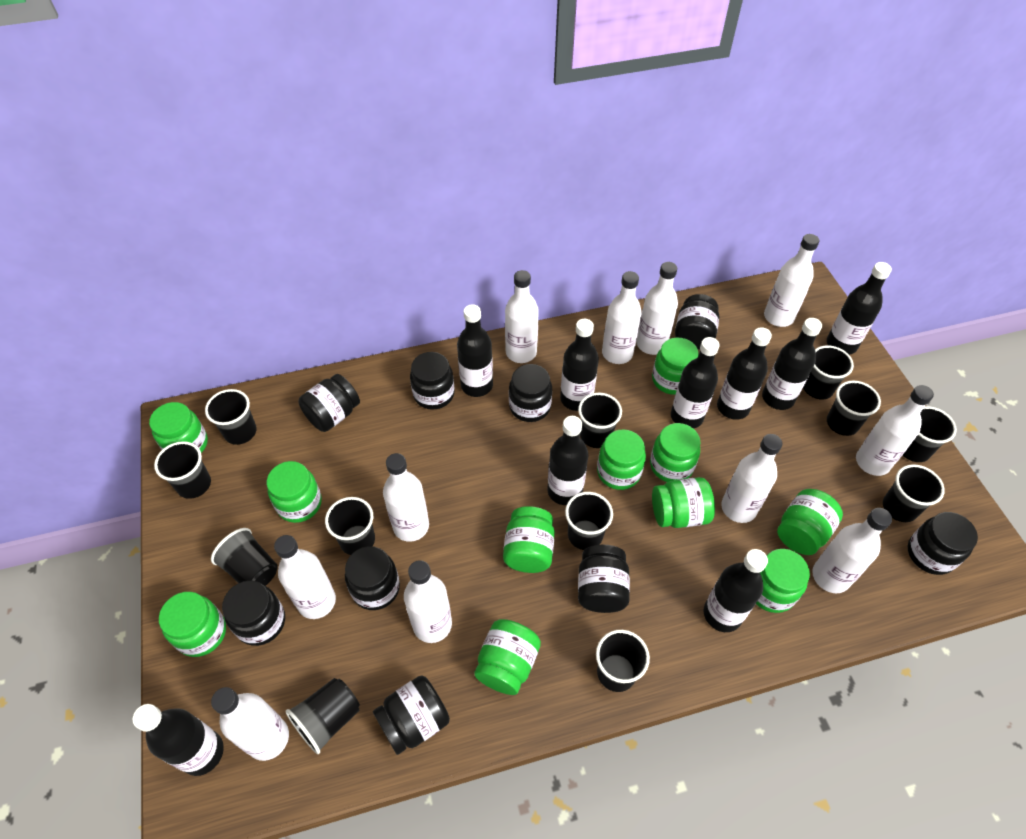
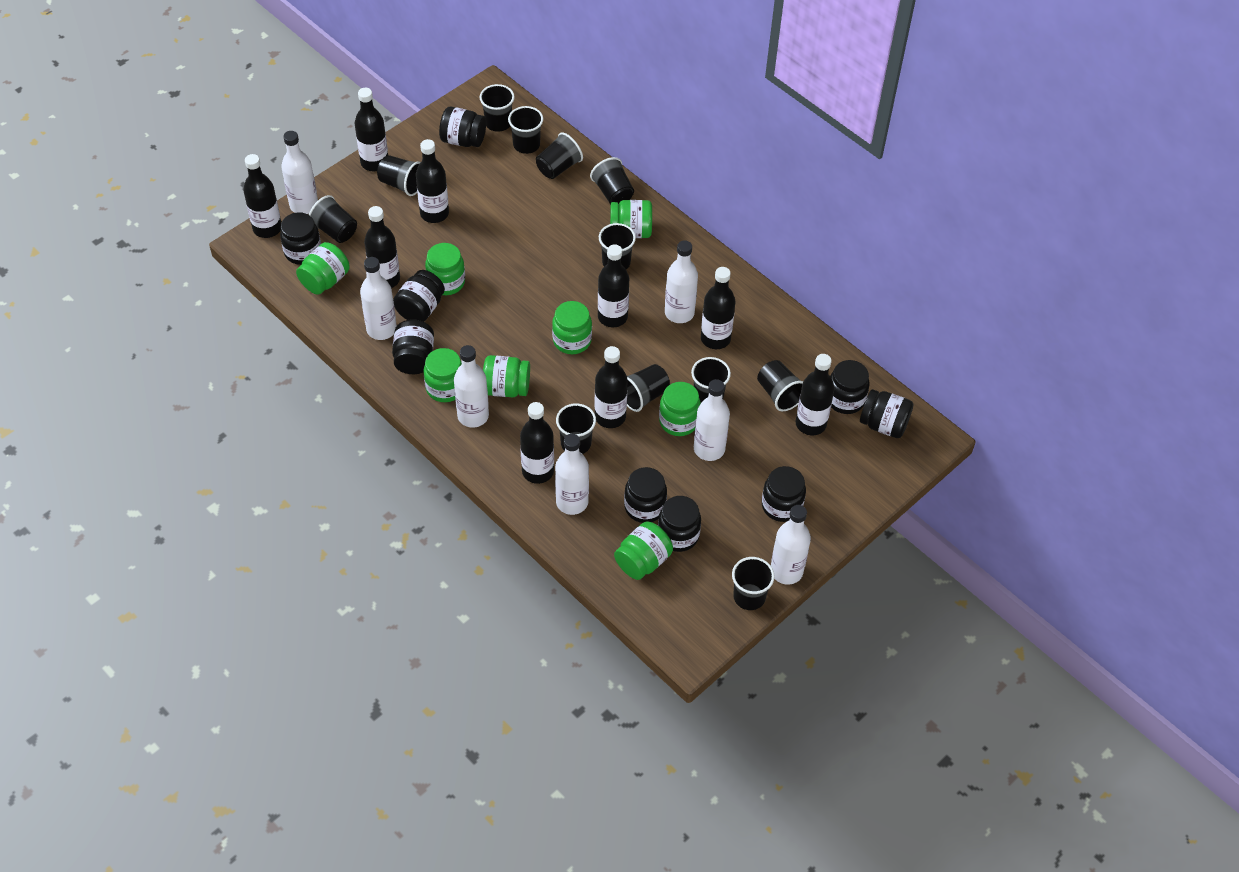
green jar: 11 -> 8
white bottle: 11 -> 7

